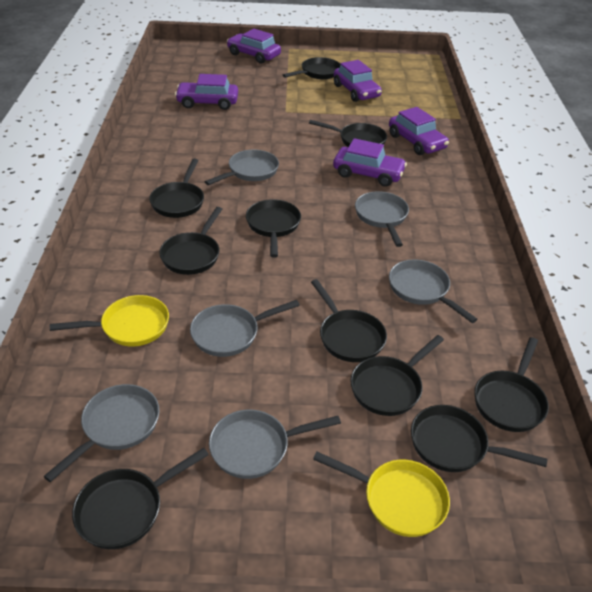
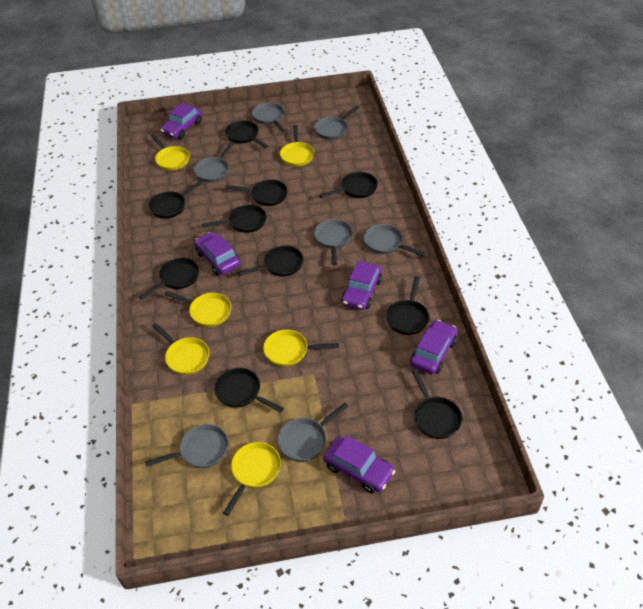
grey pan: 6 -> 7
yellow pan: 2 -> 6

